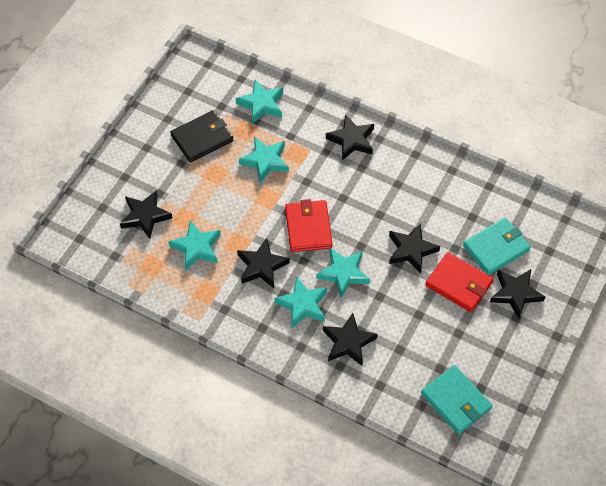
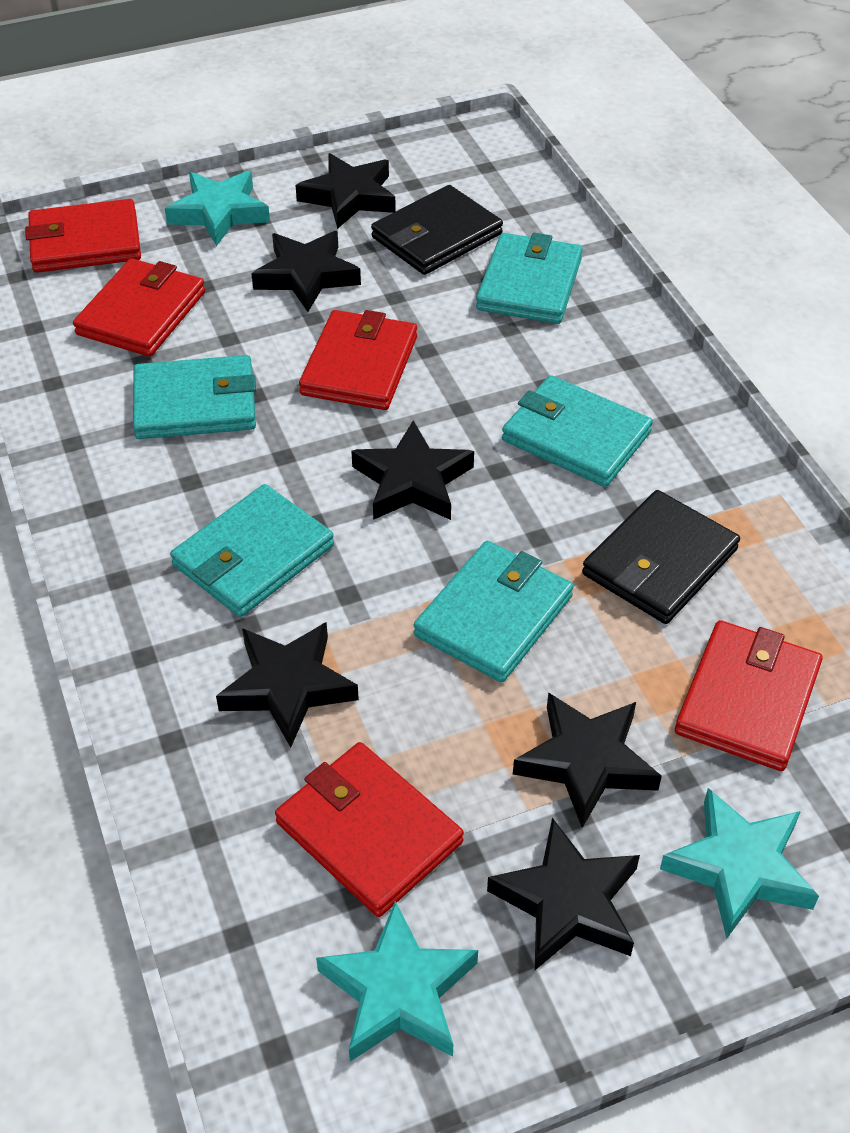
black wallet: 1 -> 2
red wallet: 2 -> 5
turquoise star: 5 -> 3
turquoise wallet: 2 -> 5

